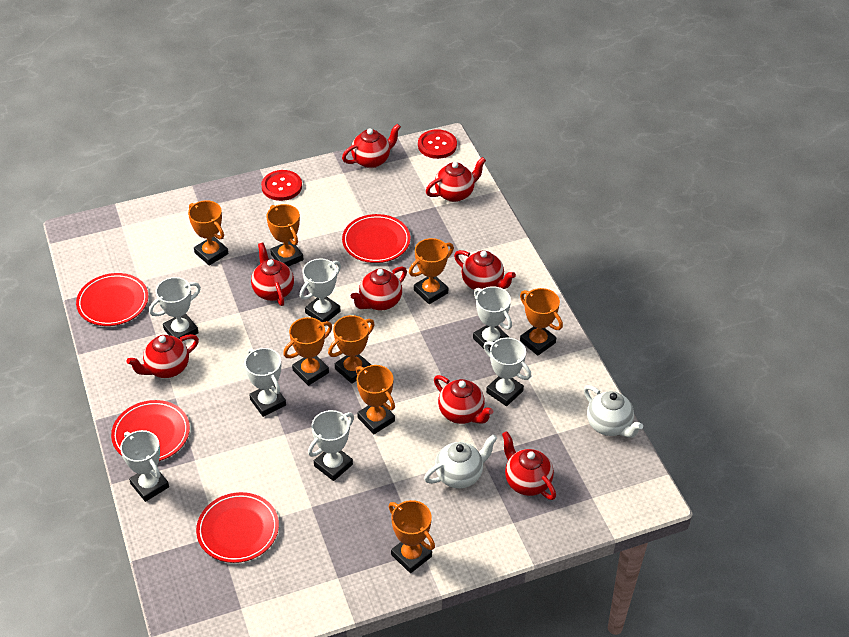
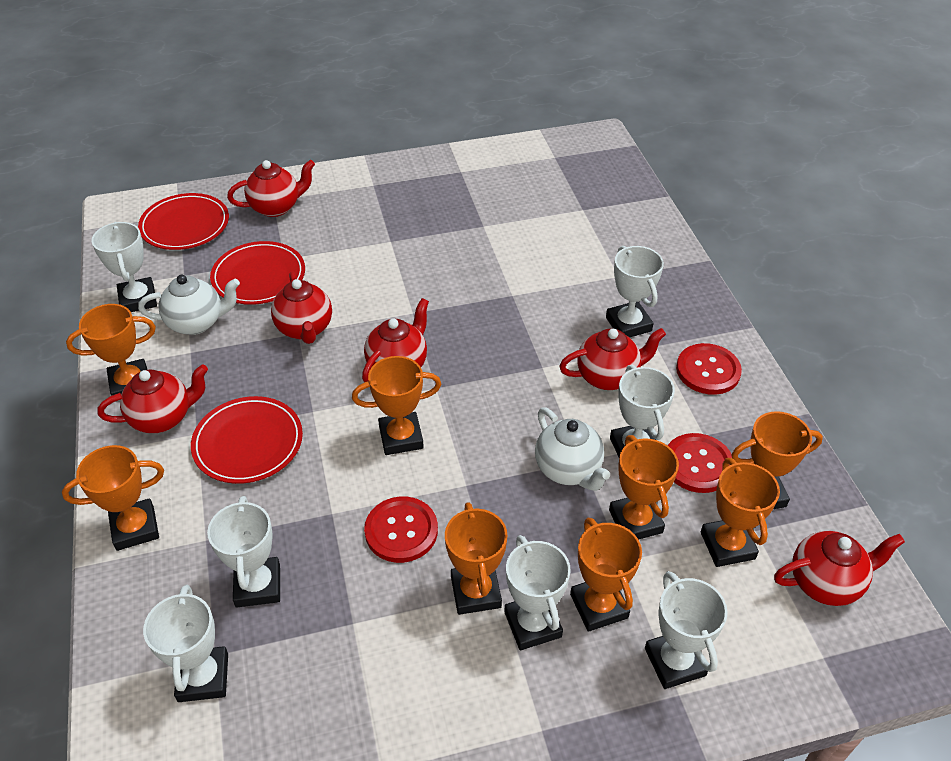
red button: 2 -> 3
red plate: 4 -> 3
red teapot: 8 -> 6

